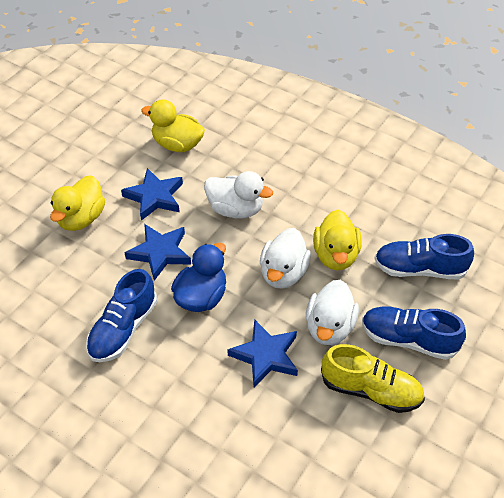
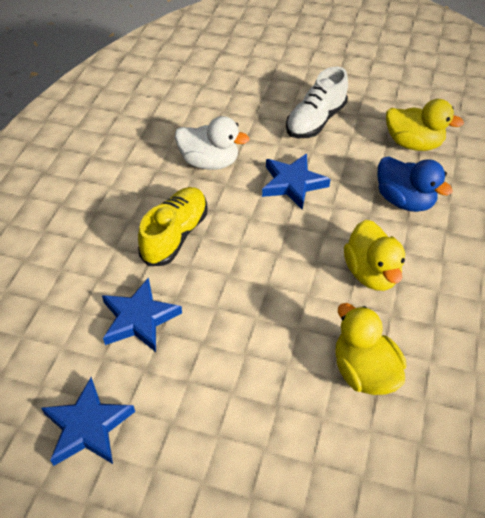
blue shoe: 3 -> 0
white duck: 3 -> 1
white shoe: 0 -> 1

